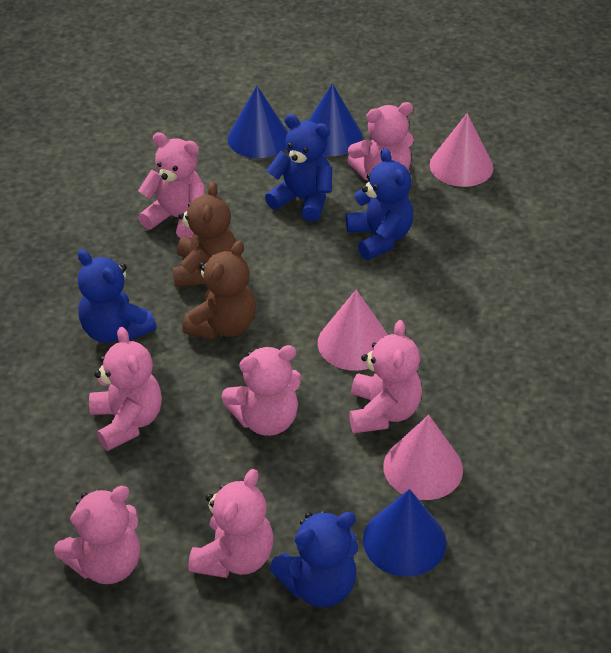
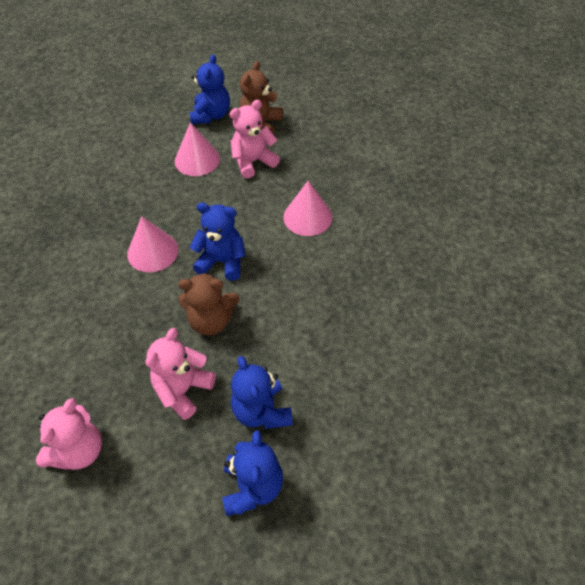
blue cone: 3 -> 0
pink teddy bear: 7 -> 3

